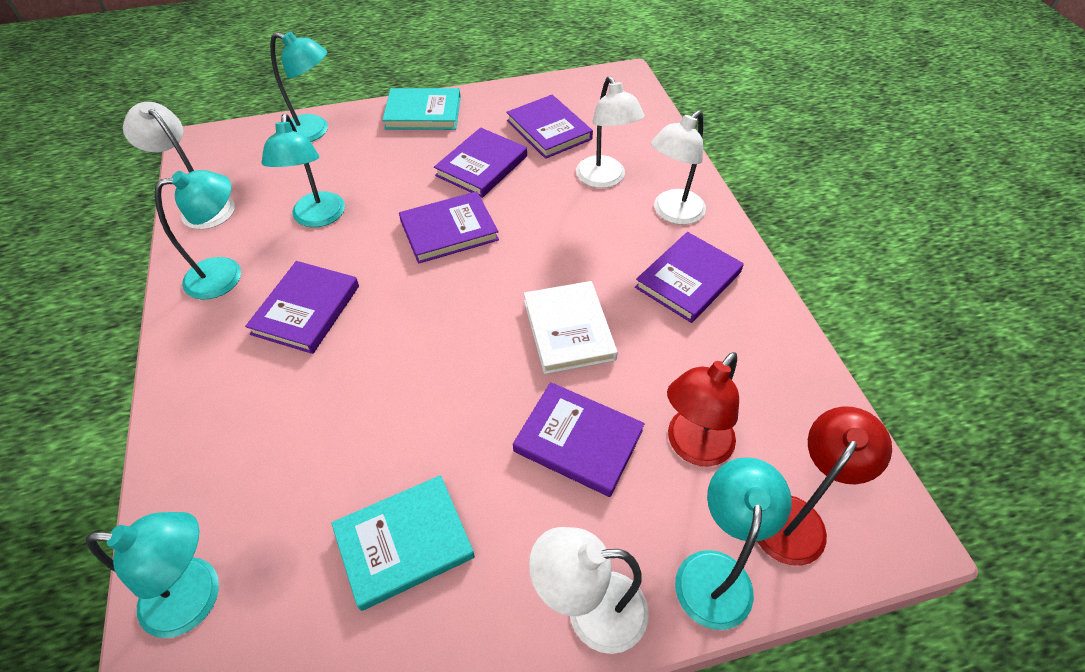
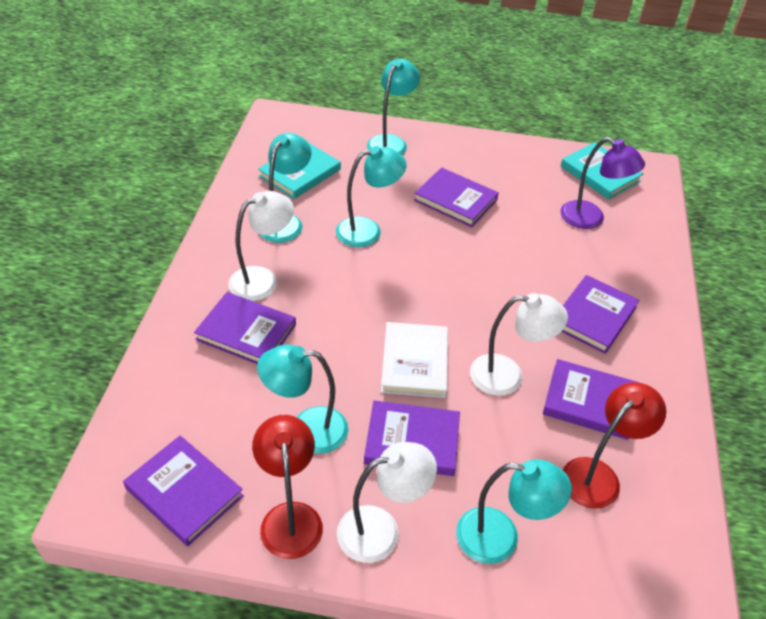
purple lamp: 0 -> 1
white lamp: 4 -> 3

